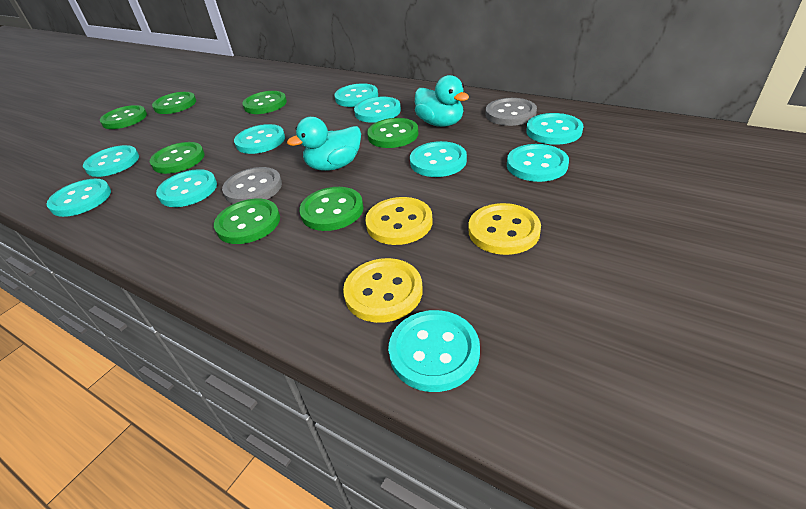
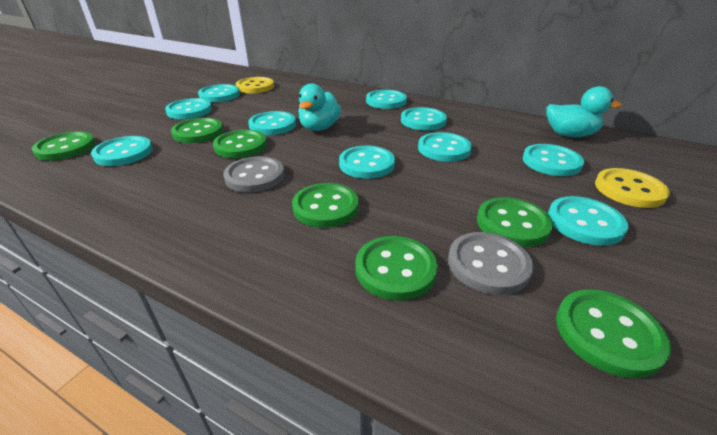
yellow button: 3 -> 2

